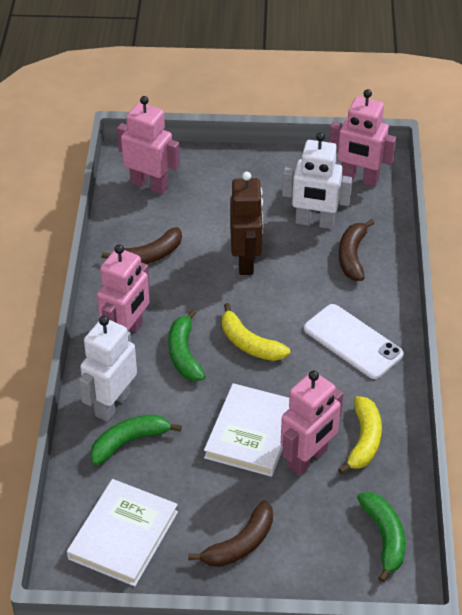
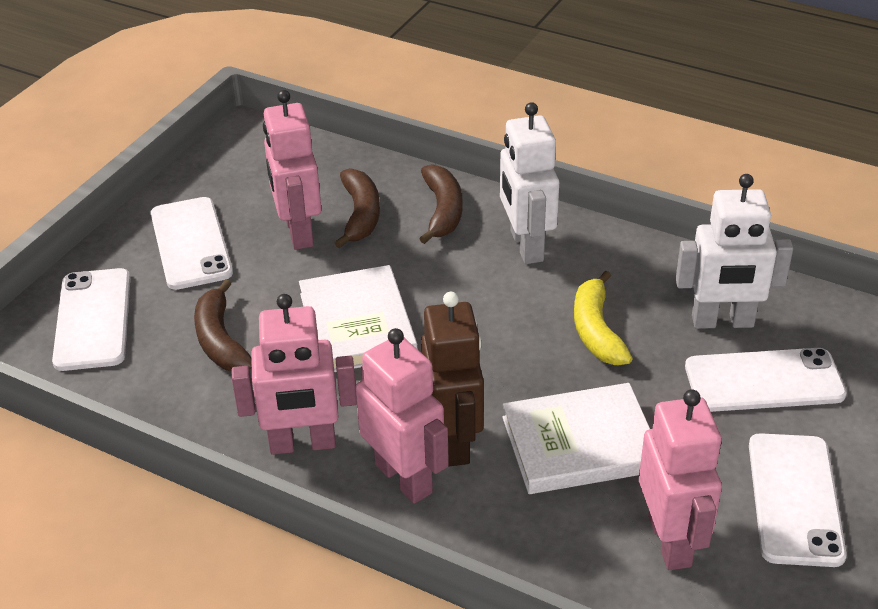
green banana: 3 -> 0
white phone: 1 -> 4
yellow banana: 2 -> 1

